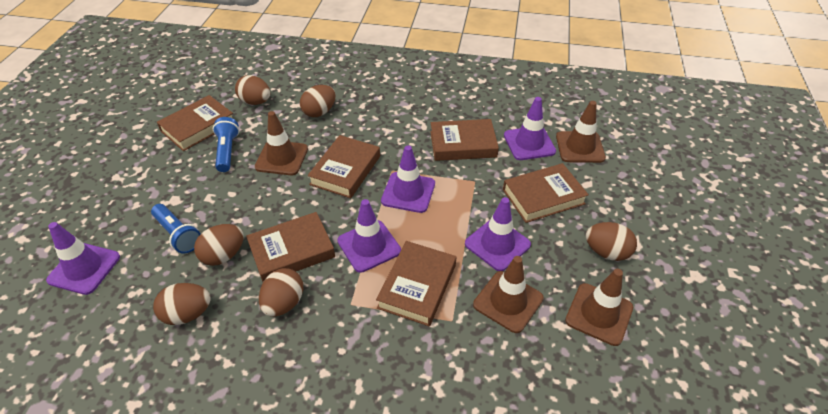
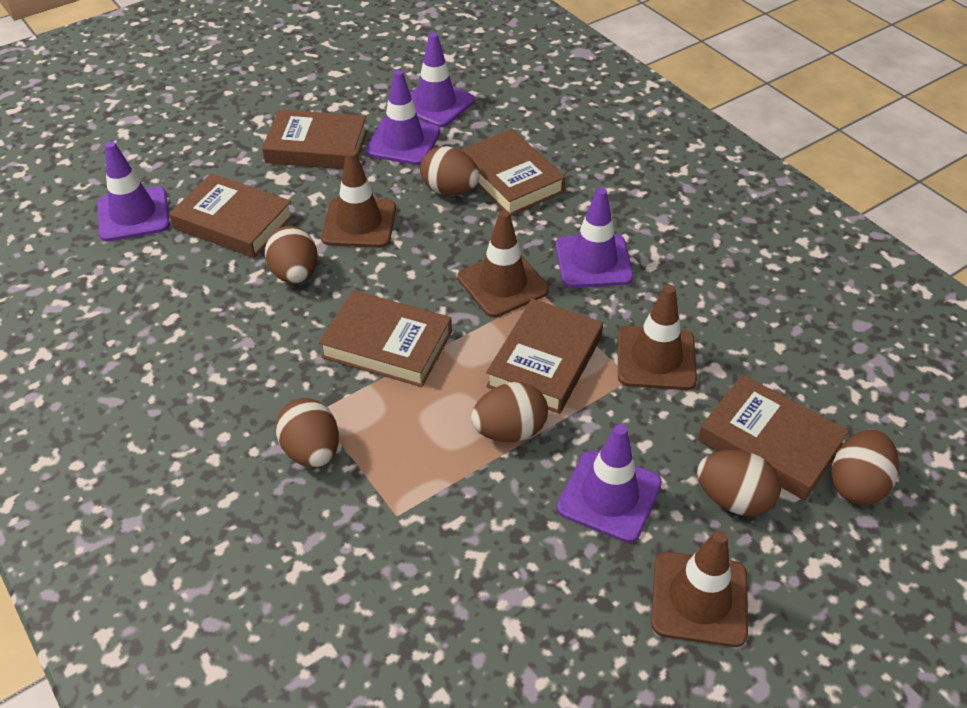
blue flashlight: 2 -> 0

